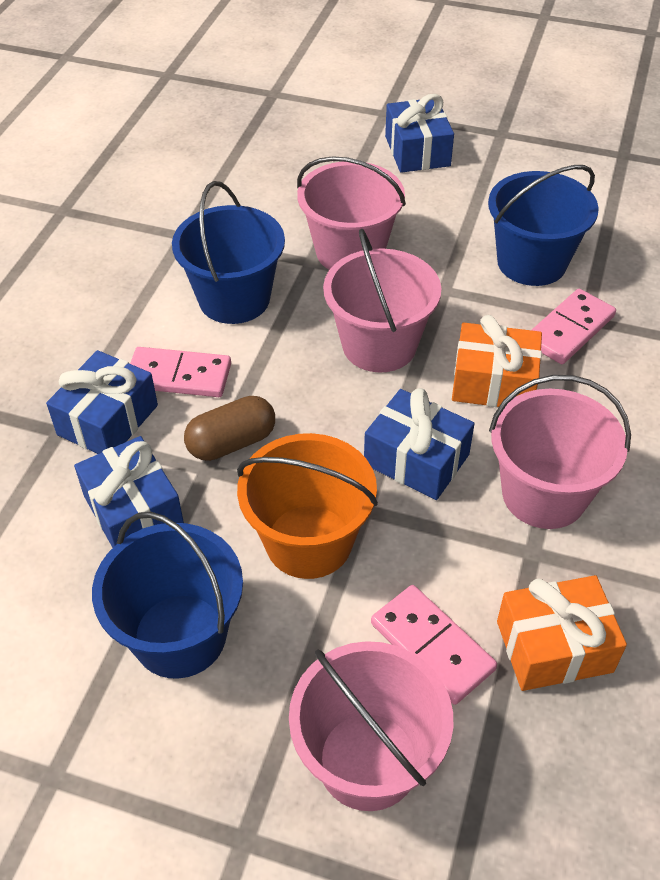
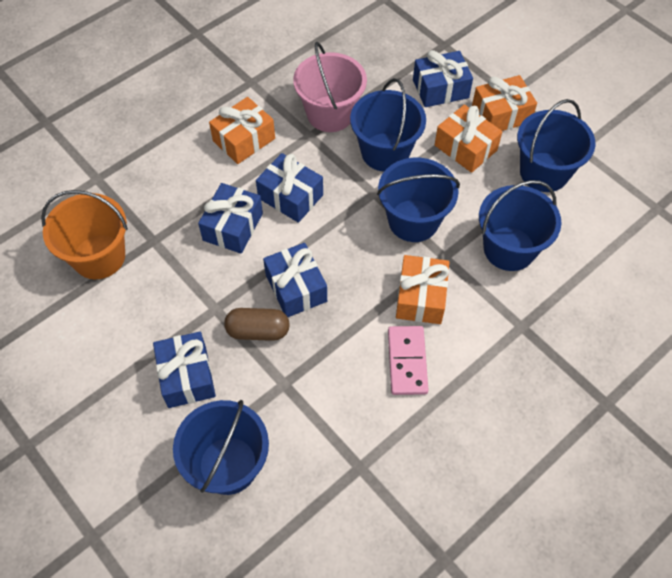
blue bucket: 3 -> 5
blue gift: 4 -> 5
orange gift: 2 -> 4
pink bucket: 4 -> 1
pink domino: 3 -> 1

